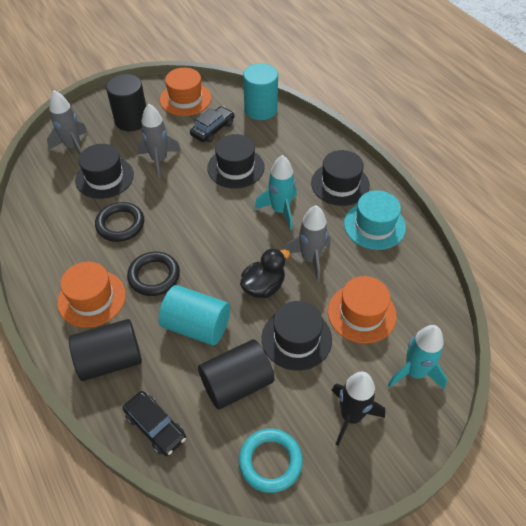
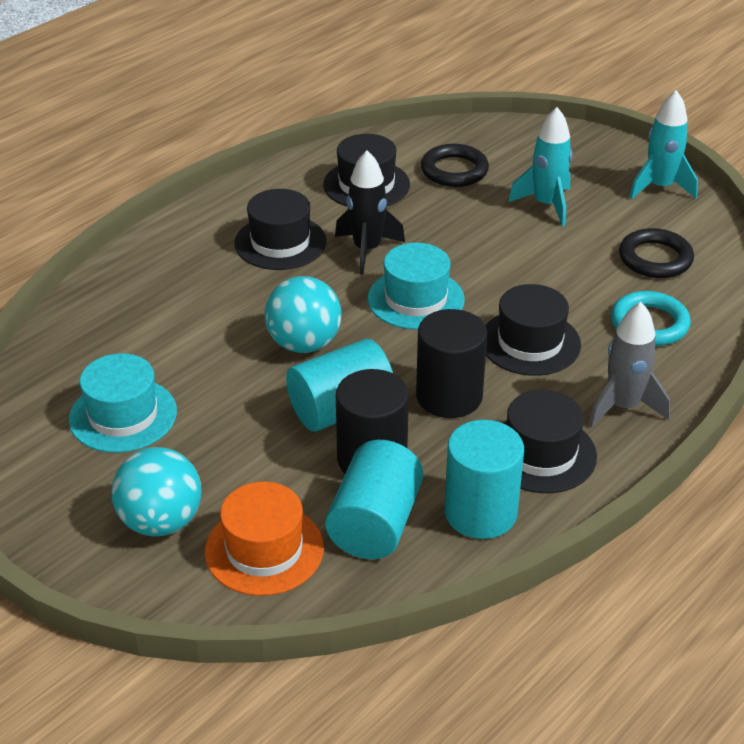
black car: 2 -> 0
black cylinder: 3 -> 2
black duck: 1 -> 0
grey rocket: 3 -> 1
orange hat: 3 -> 1
turquoise ball: 0 -> 2
turquoise cylinder: 2 -> 3
turquoise hat: 1 -> 2

